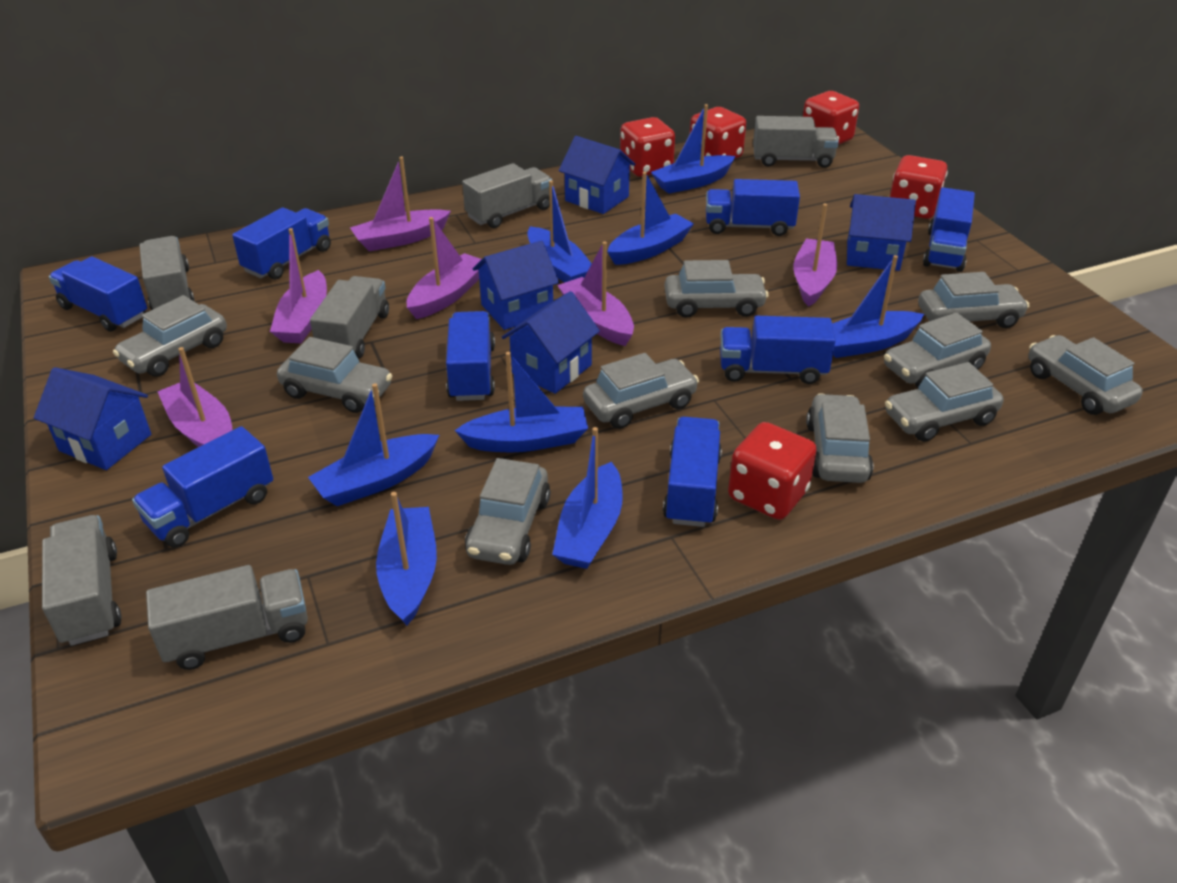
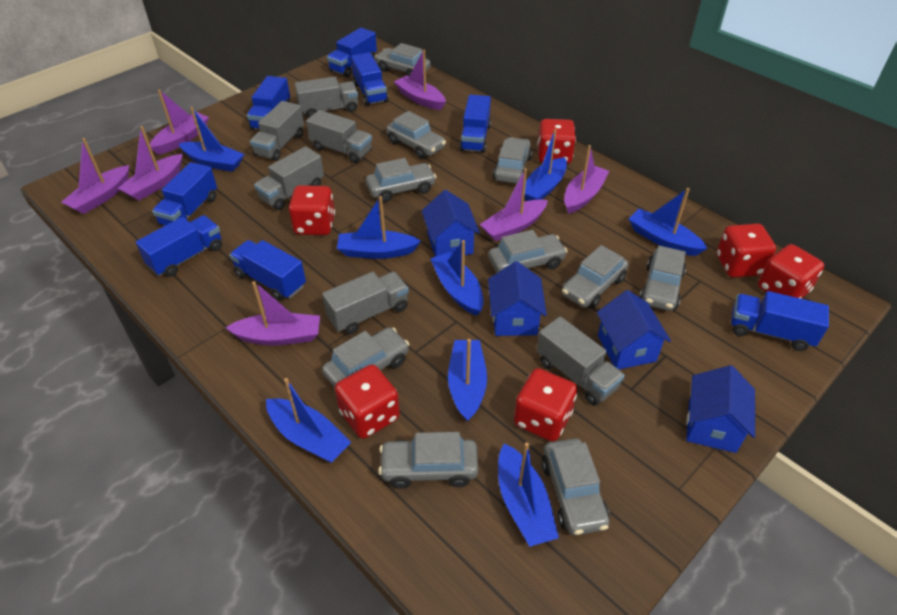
blue house: 5 -> 4
purple boat: 6 -> 7
red dice: 5 -> 6

